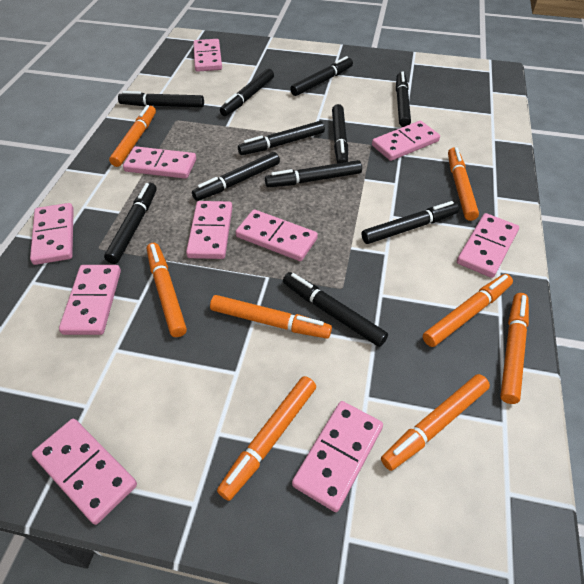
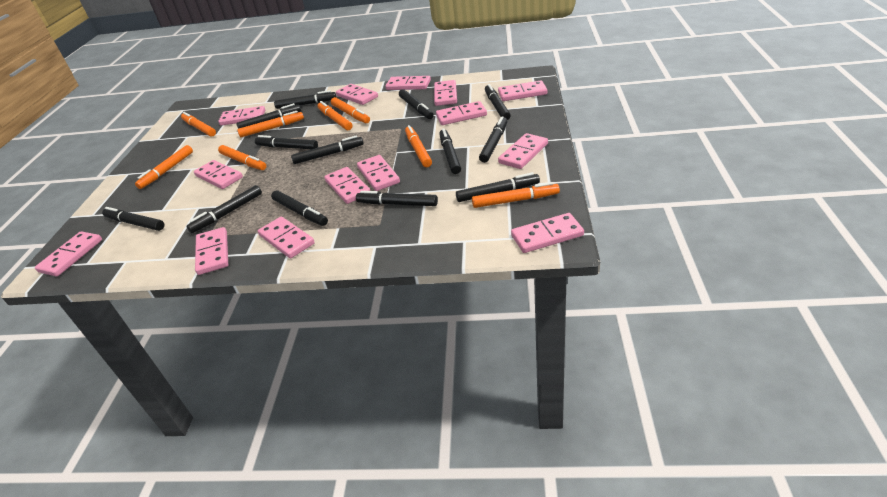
black marker: 11 -> 13
pink domino: 10 -> 14

